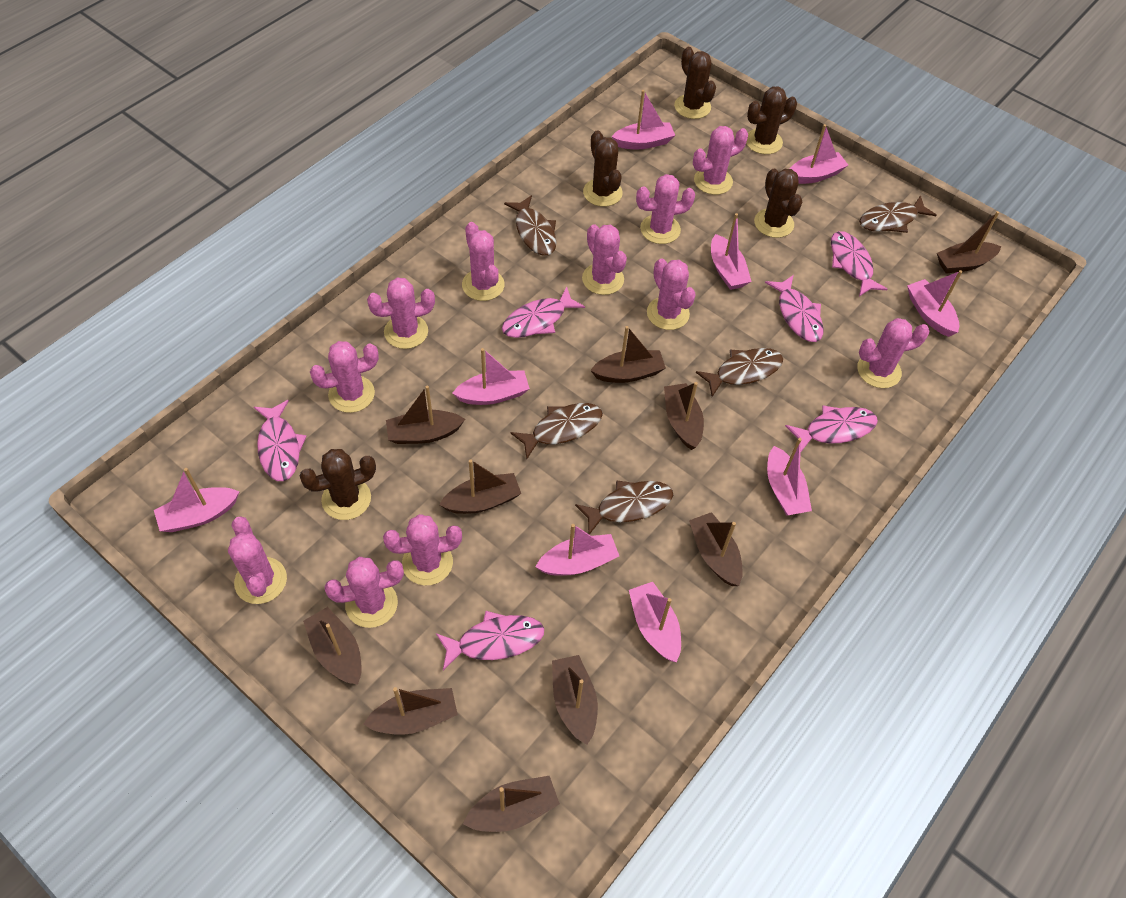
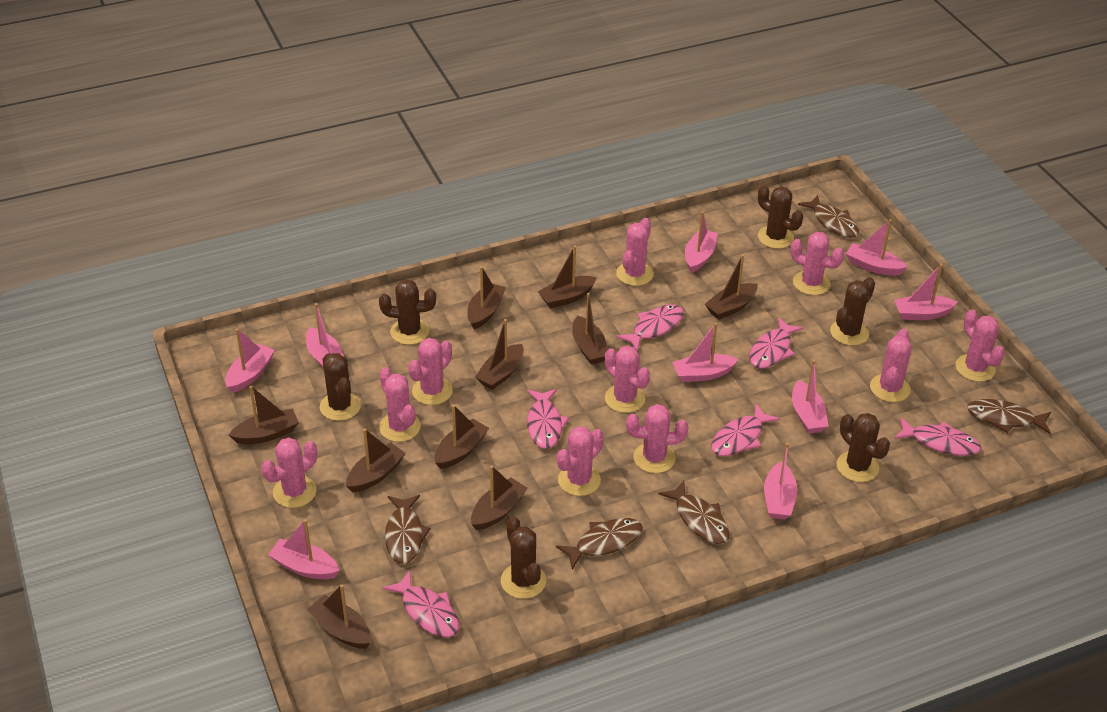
brown cactus: 5 -> 6
pink cactus: 11 -> 10

